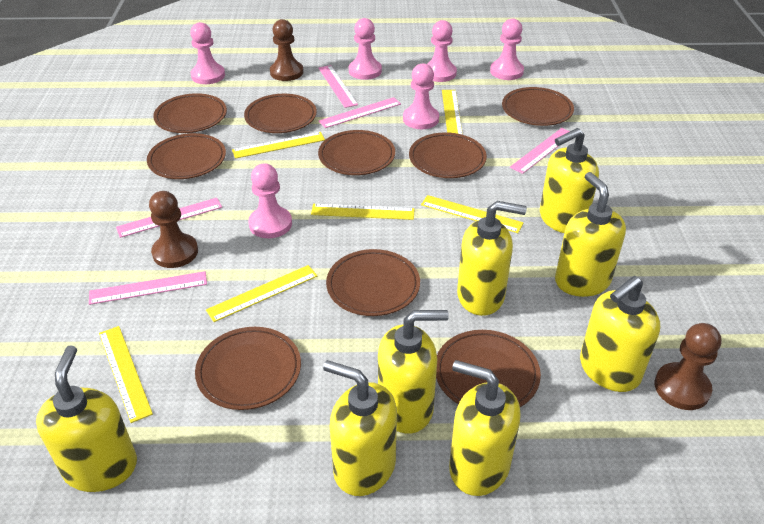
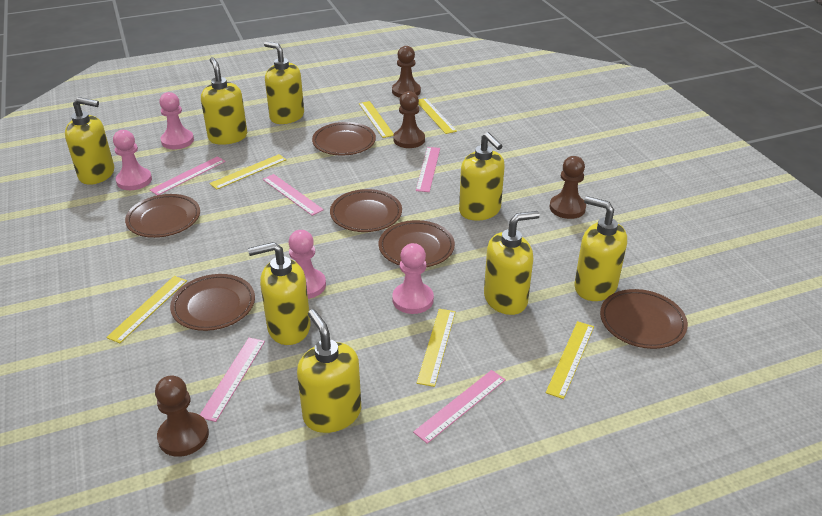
brown pawn: 3 -> 4
brown plate: 9 -> 6
pink pawn: 6 -> 4

